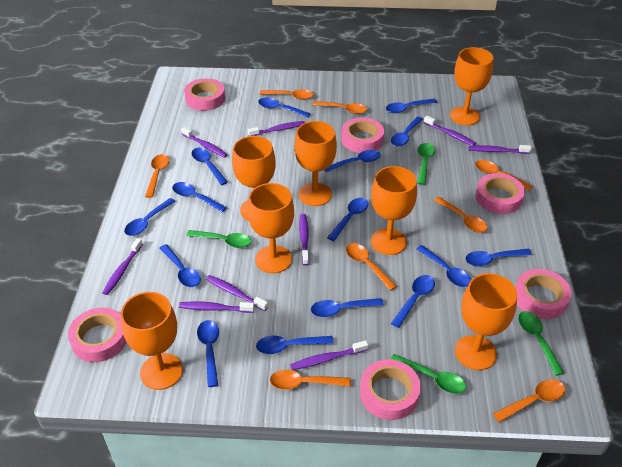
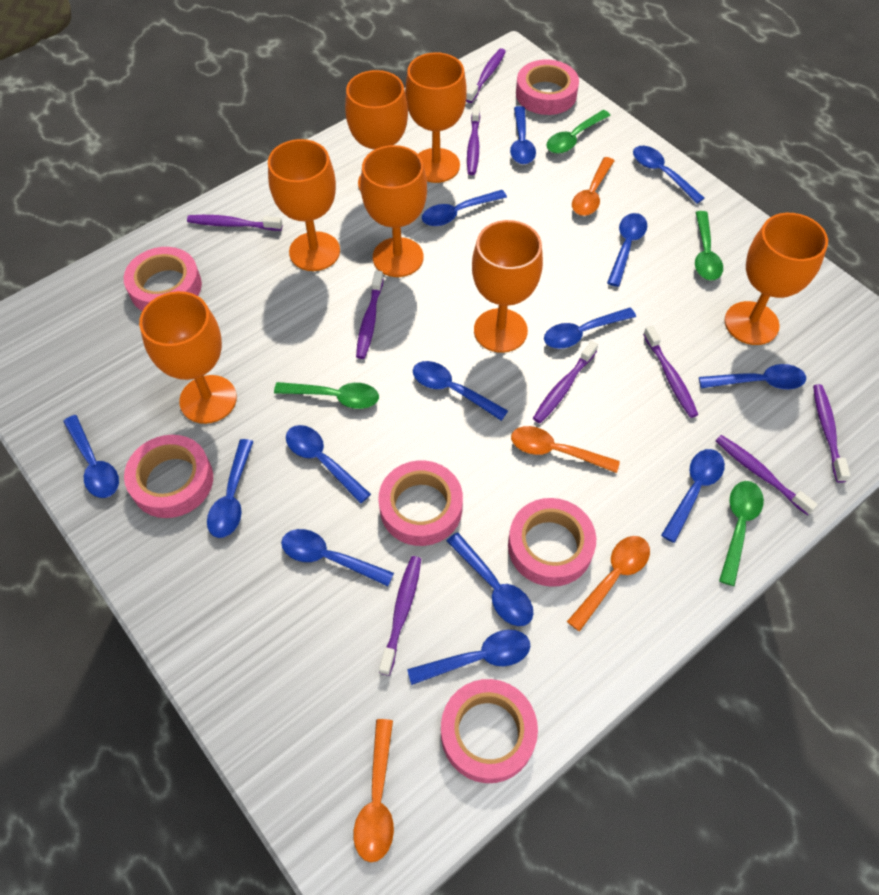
blue spoon: 15 -> 14
orange spoon: 8 -> 4

